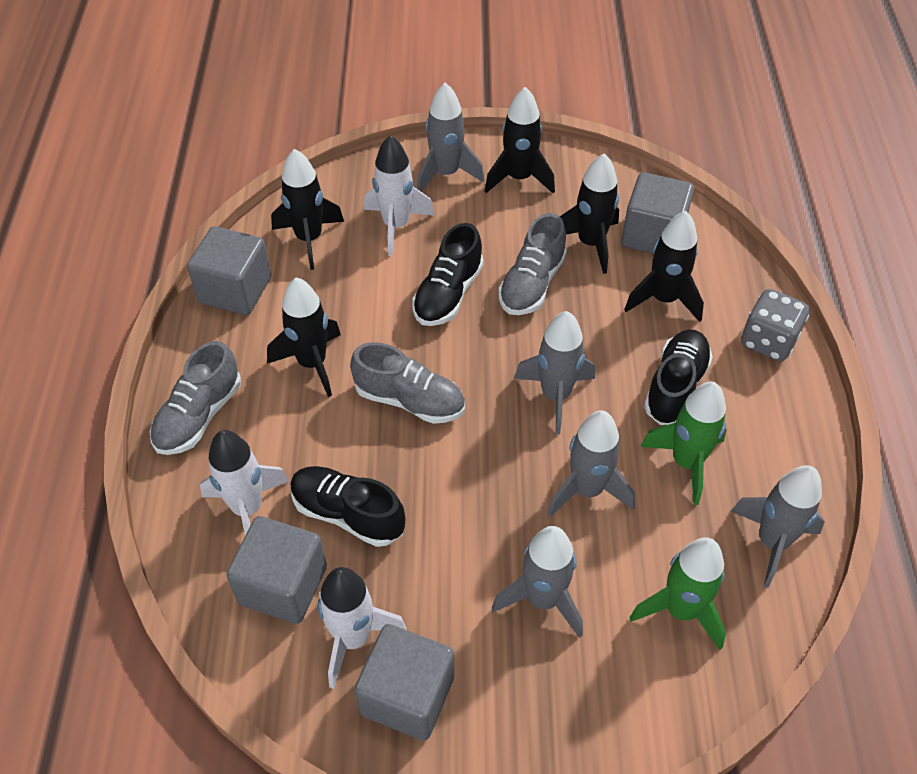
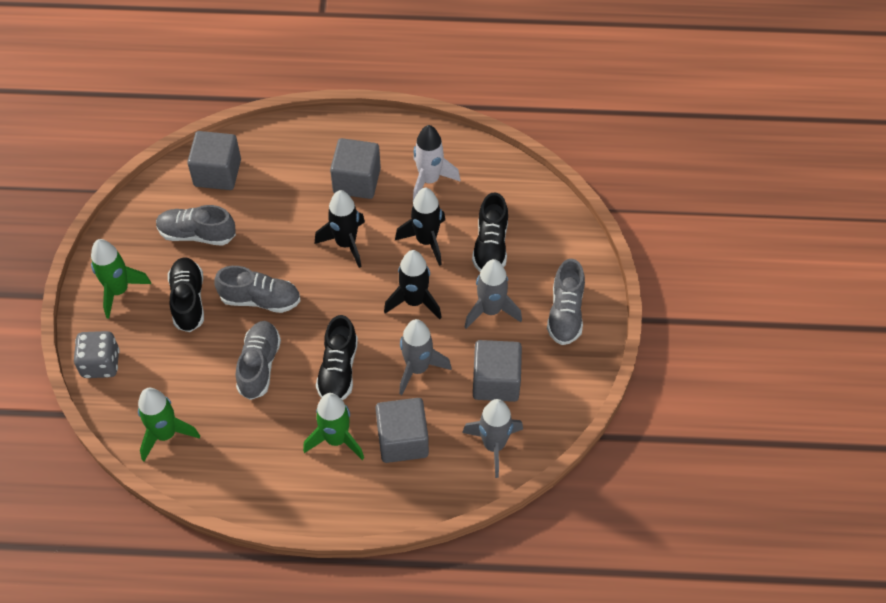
black rocket: 5 -> 3
green rocket: 2 -> 3
grey rocket: 5 -> 3
grey shoe: 3 -> 4
white rocket: 3 -> 1

